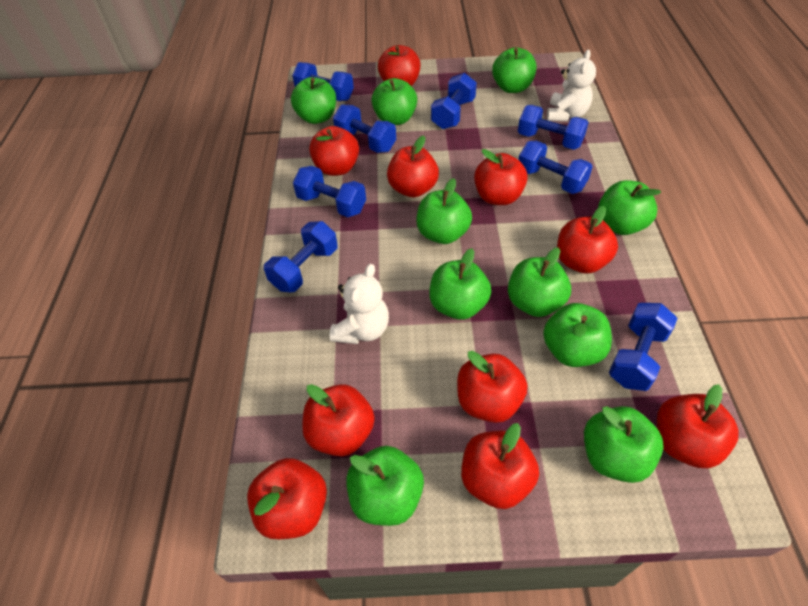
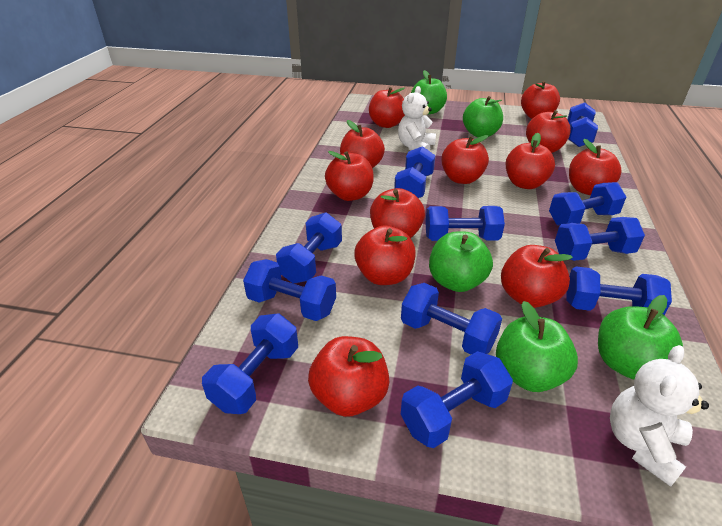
blue dumbbell: 8 -> 11
green apple: 10 -> 5
red apple: 10 -> 12

